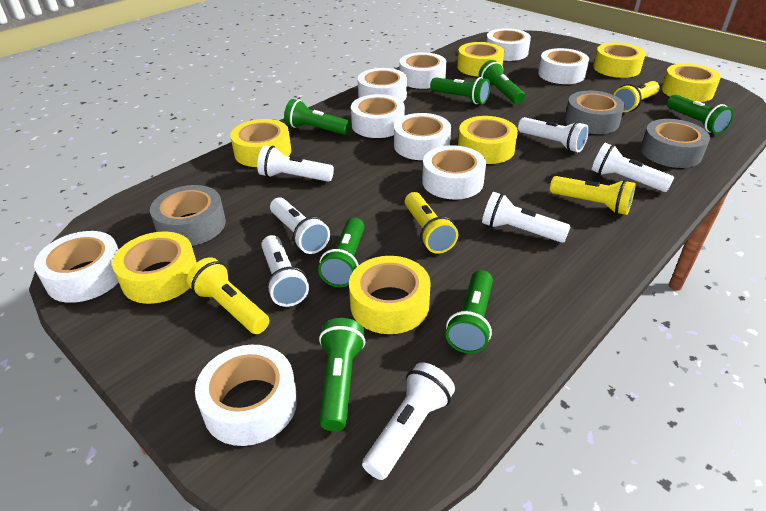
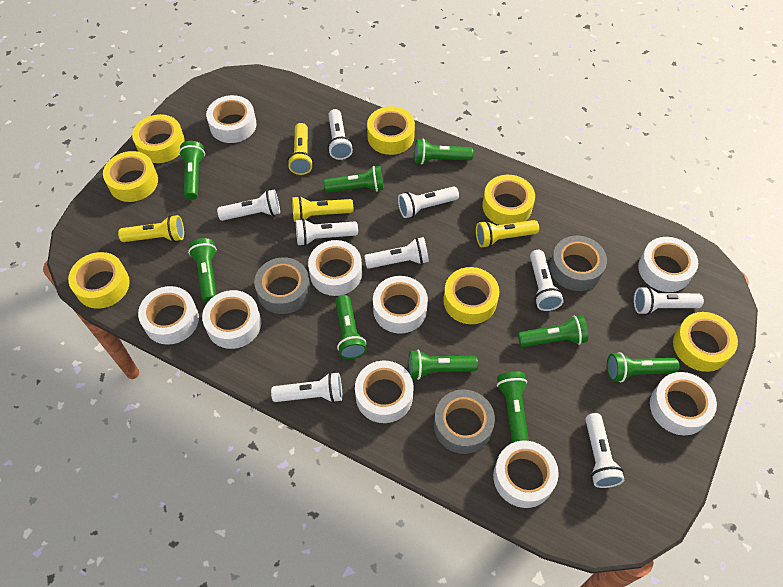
green flashlight: 7 -> 9
white flashlight: 7 -> 9

